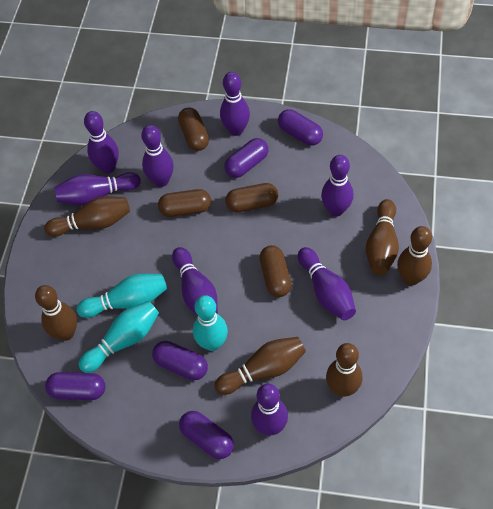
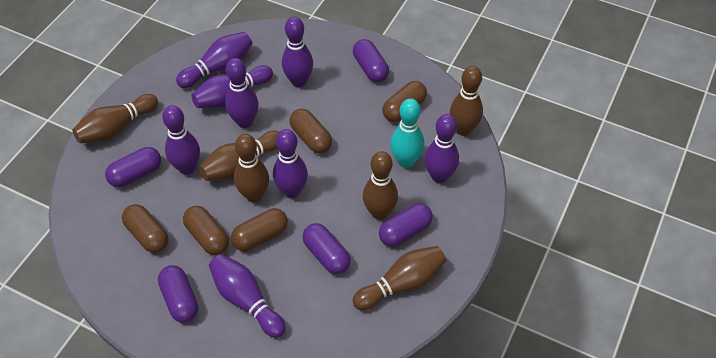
brown capsule: 4 -> 5
turquoise bowling pin: 3 -> 1

